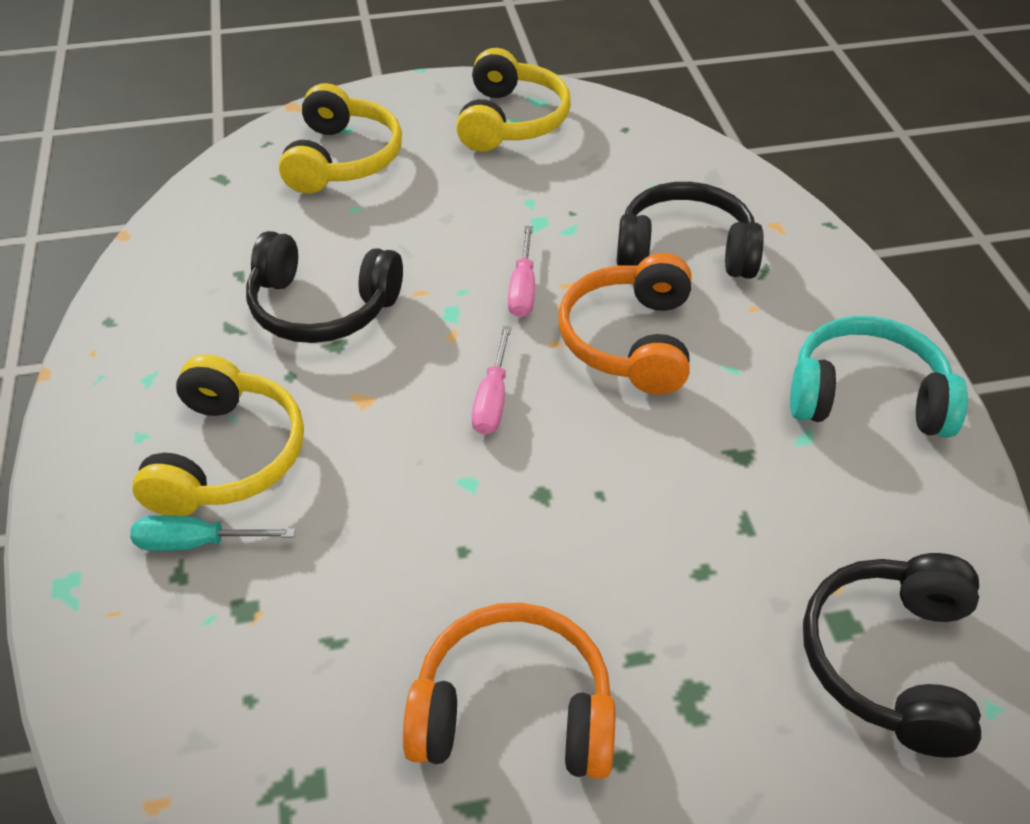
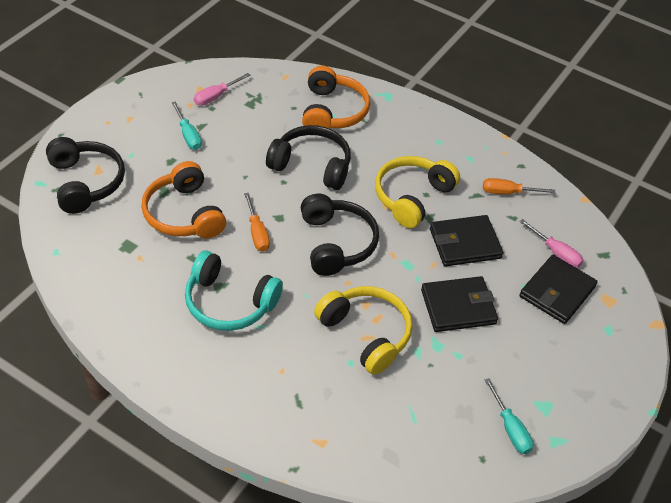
black wallet: 0 -> 3
orange screwdriver: 0 -> 2
turquoise screwdriver: 1 -> 2
yellow headphones: 3 -> 2

